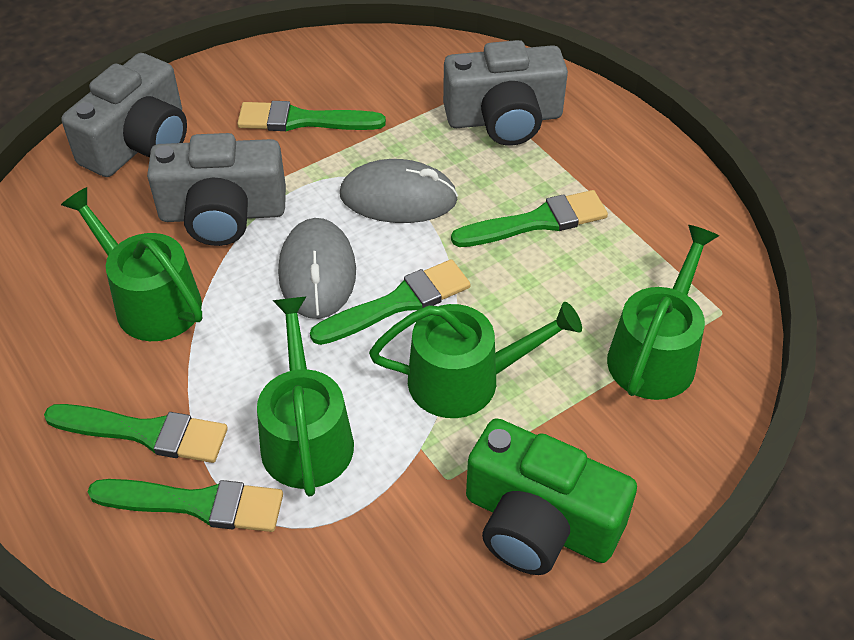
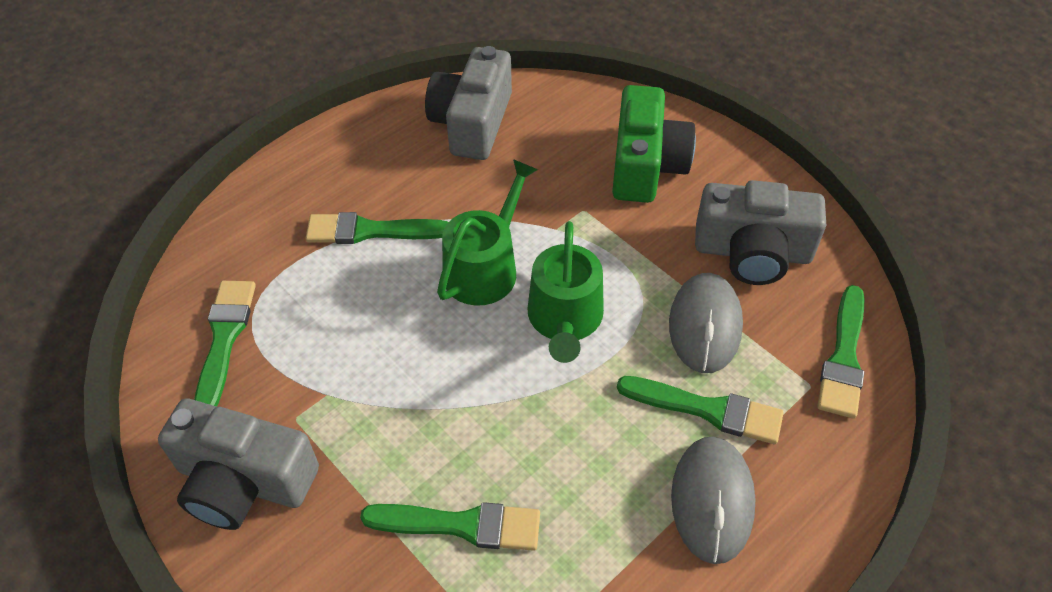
green watering can: 4 -> 2

